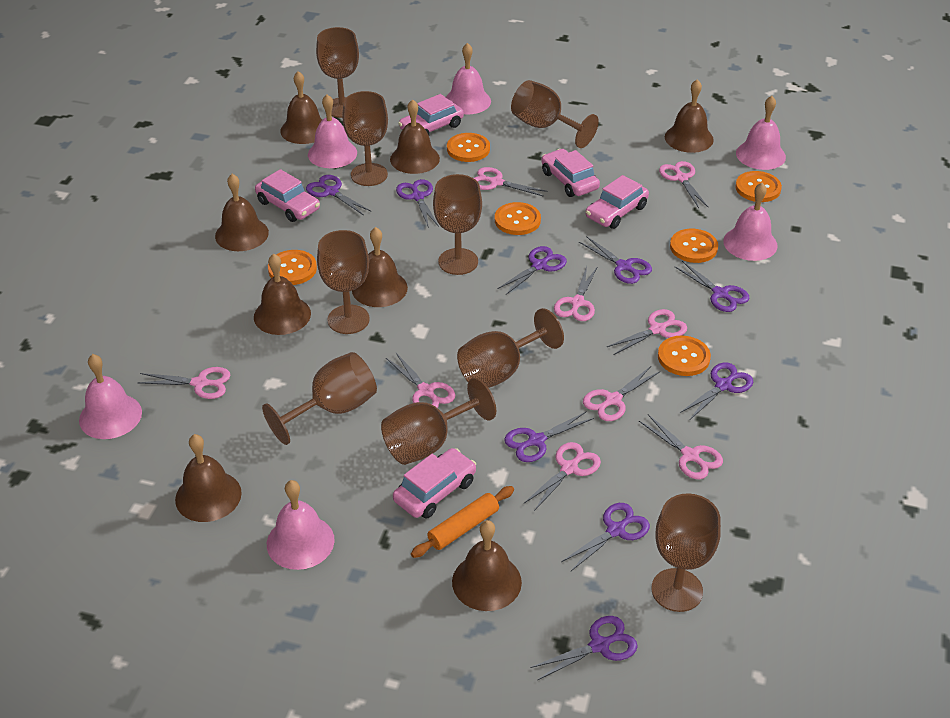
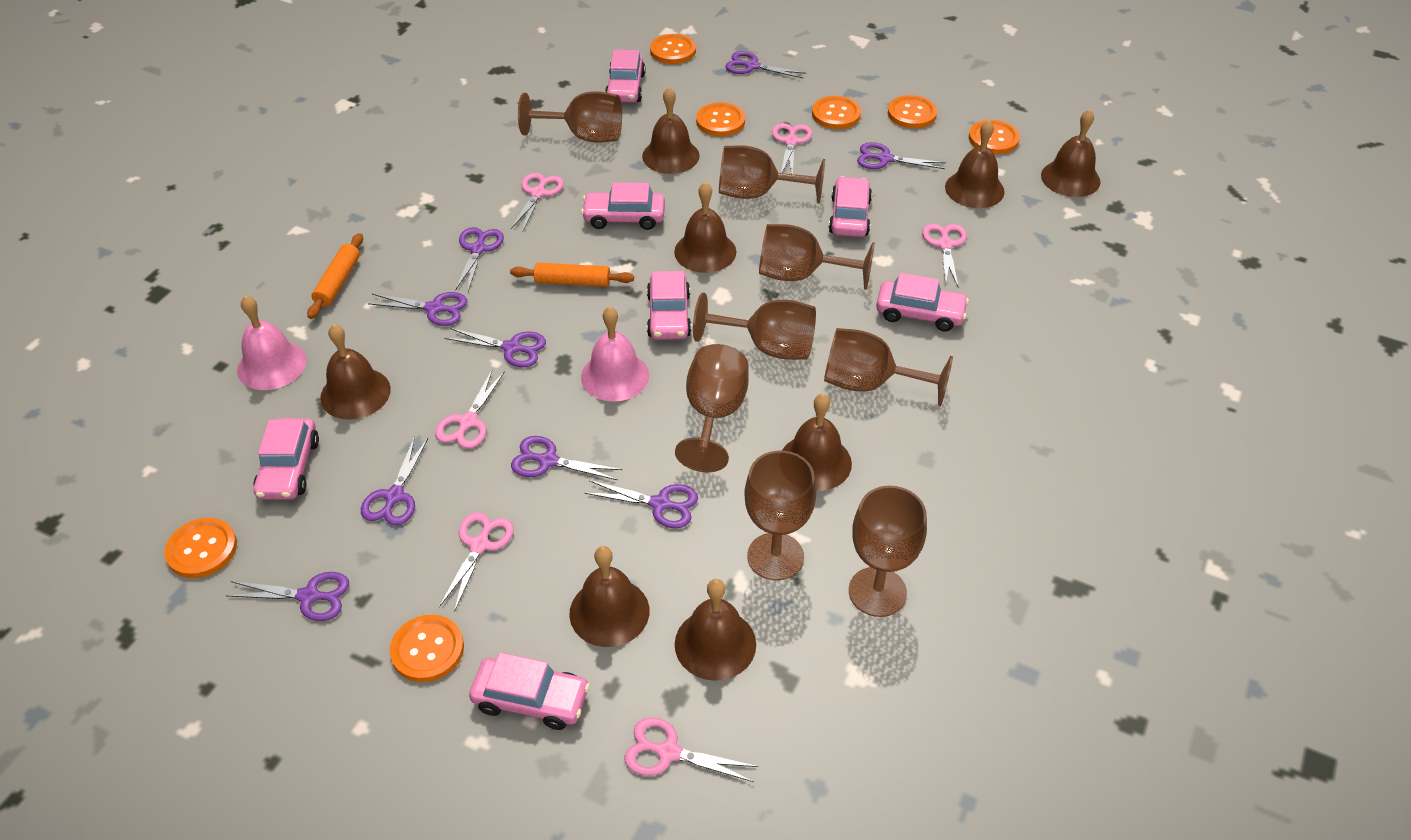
brown goblet: 9 -> 8
orange button: 6 -> 7
orange rolling pin: 1 -> 2
pink bell: 6 -> 2
pink car: 5 -> 7
pink scissors: 9 -> 6

